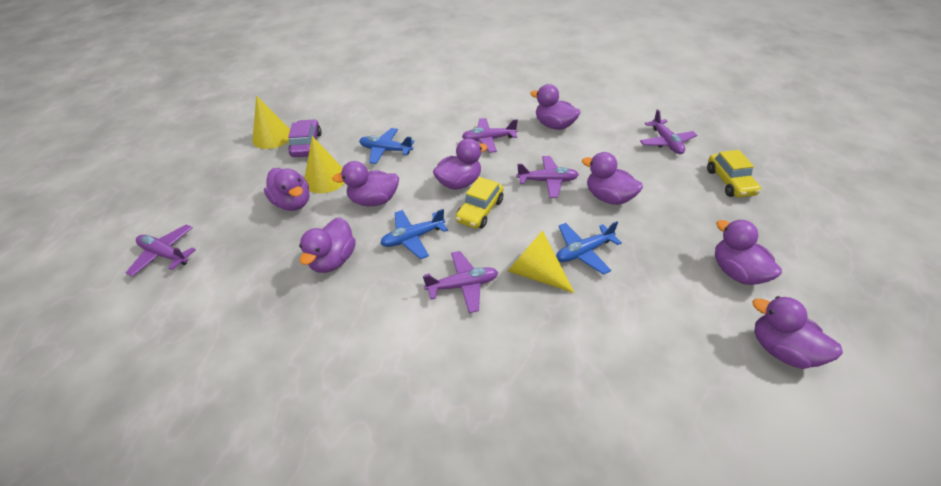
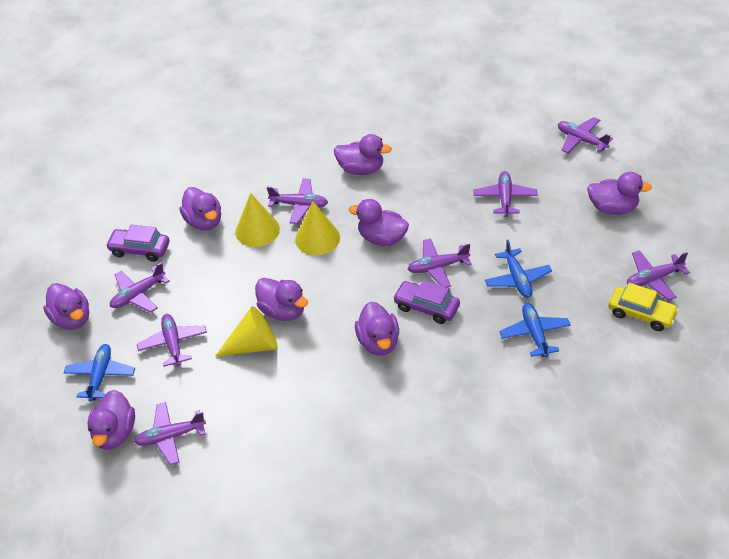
purple car: 1 -> 2
purple plane: 5 -> 8
yellow car: 2 -> 1

